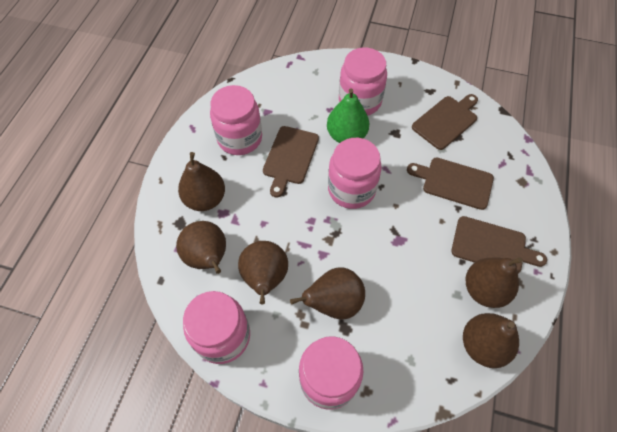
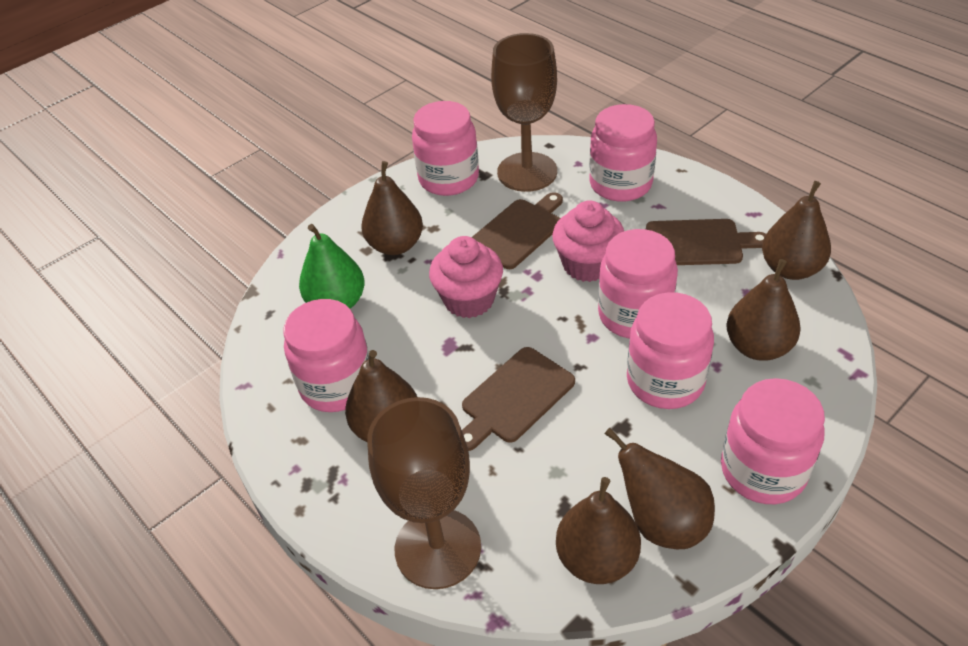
brown cutting board: 4 -> 3
brown goblet: 0 -> 2
pink cupcake: 0 -> 2
pink jar: 5 -> 6

